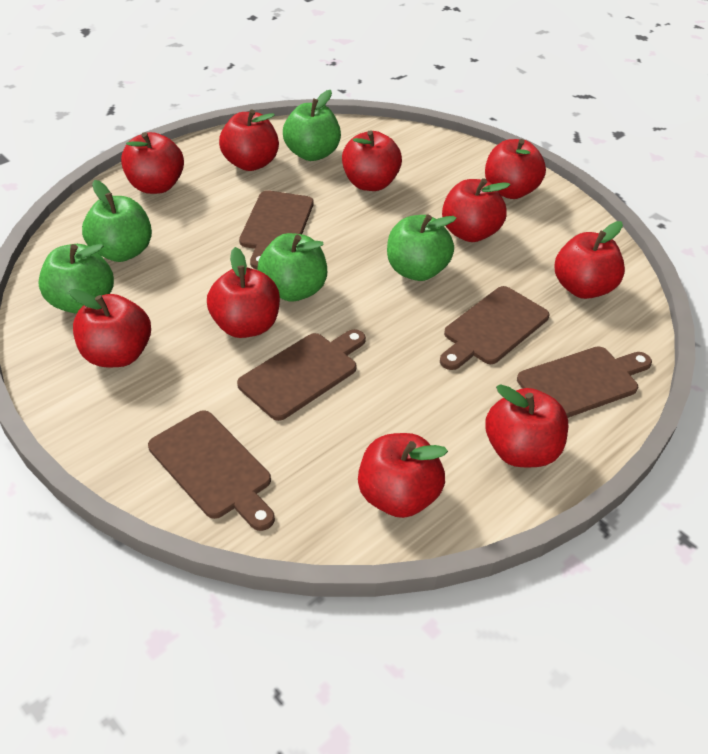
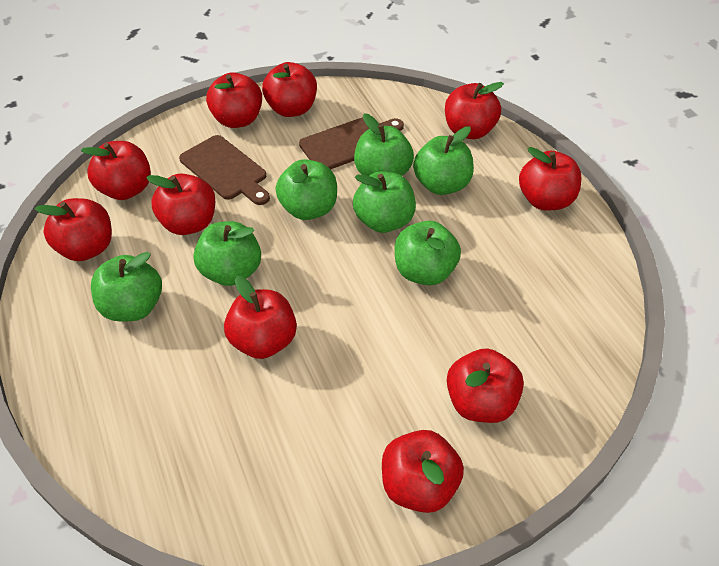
brown cutting board: 5 -> 2
green apple: 5 -> 7

